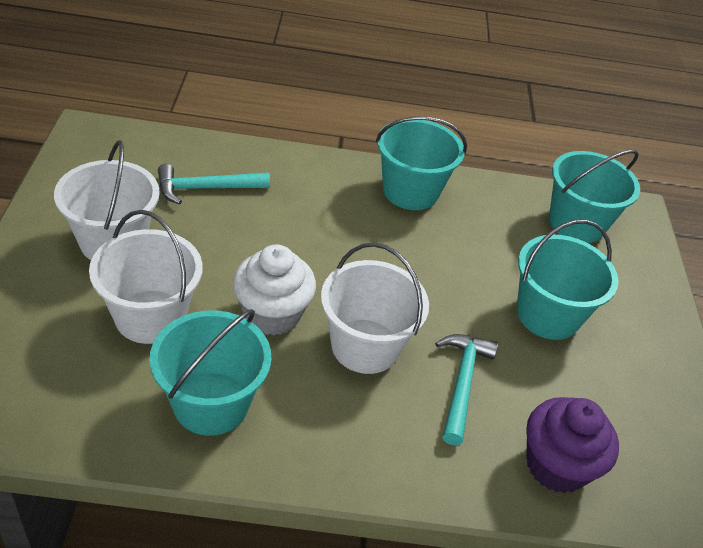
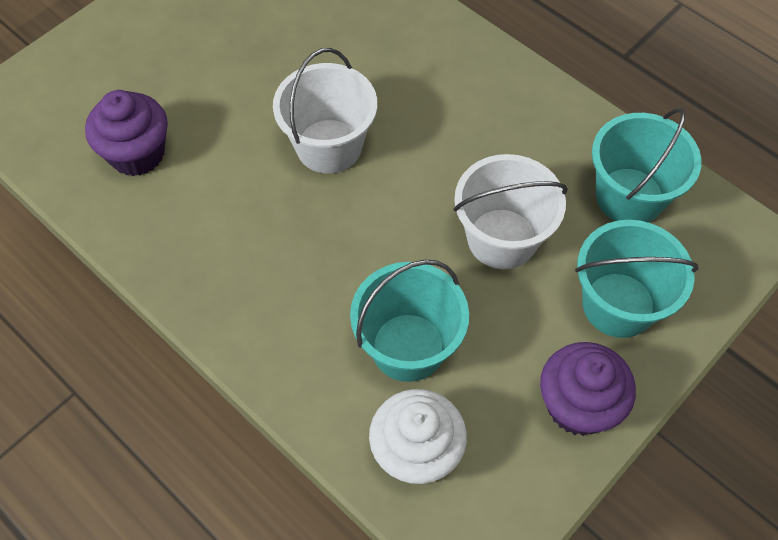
purple cupcake: 1 -> 2
turquoise bucket: 4 -> 3
turquoise hammer: 2 -> 0
white bucket: 3 -> 2

